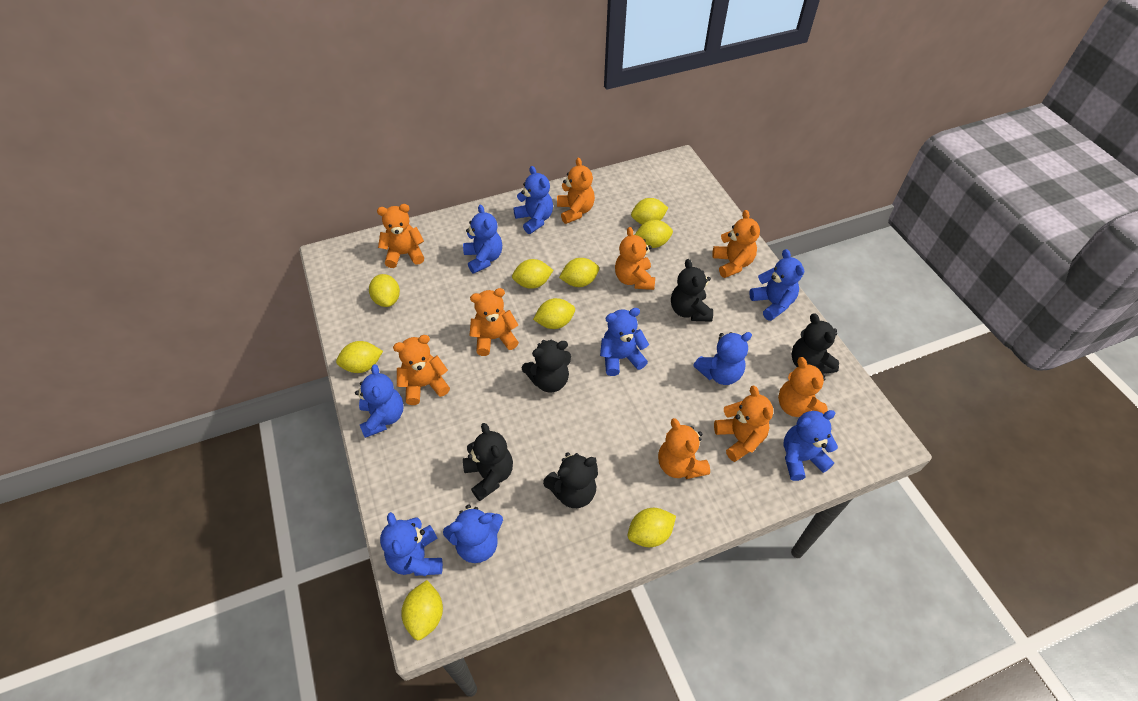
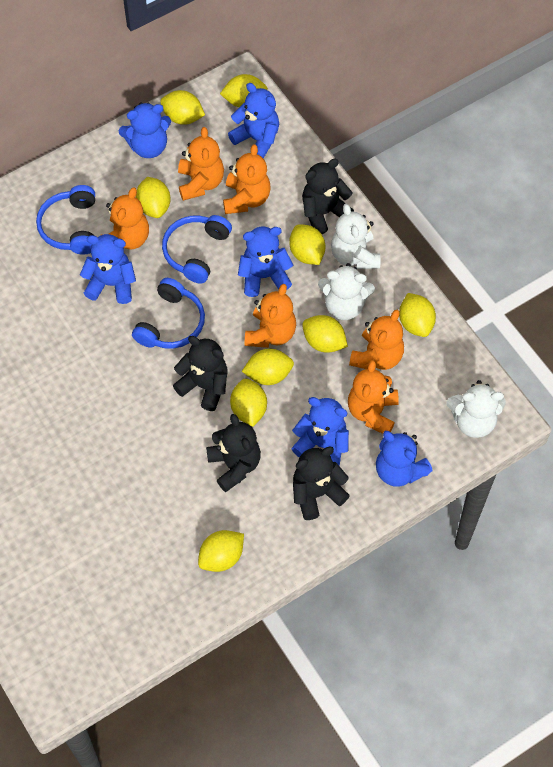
black teddy bear: 5 -> 4
blue headphones: 0 -> 3
blue teddy bear: 9 -> 6
orange teddy bear: 9 -> 6
white teddy bear: 0 -> 3

